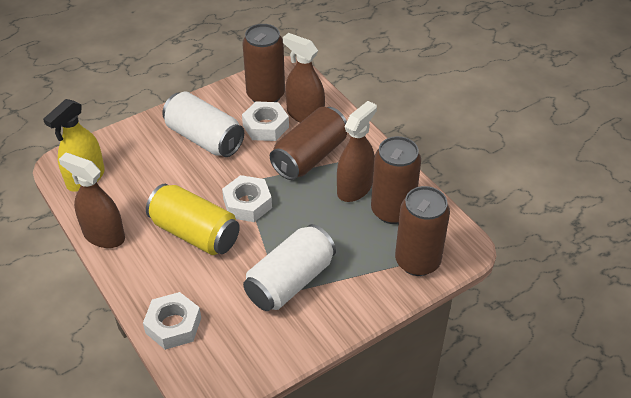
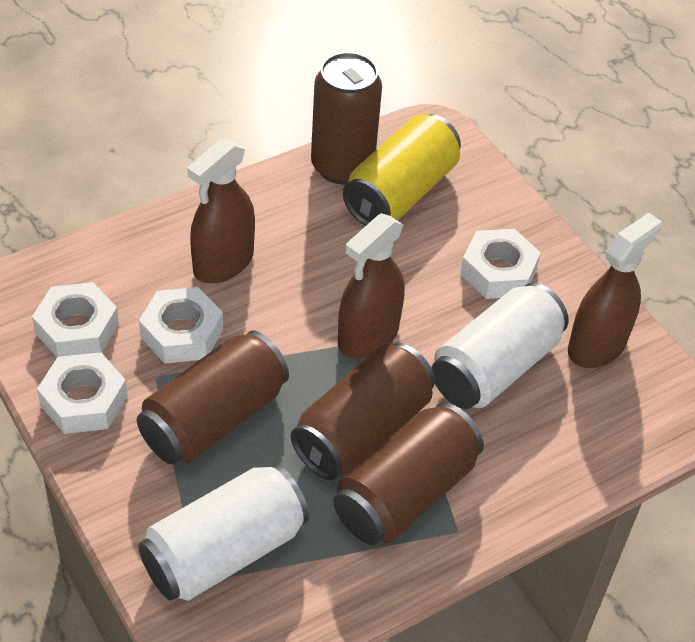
white nut: 3 -> 4
yellow spray bottle: 1 -> 0

